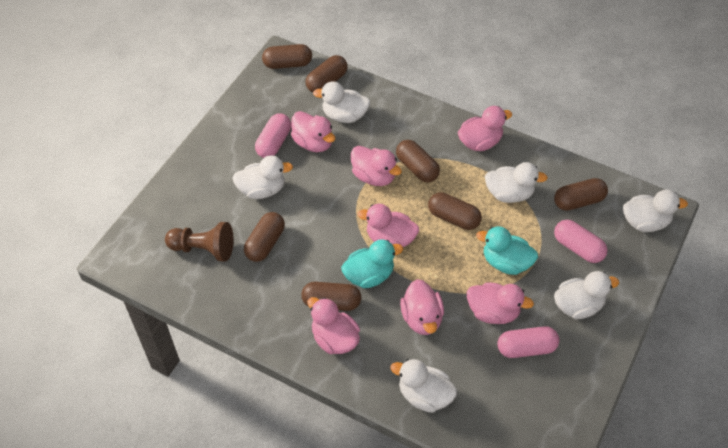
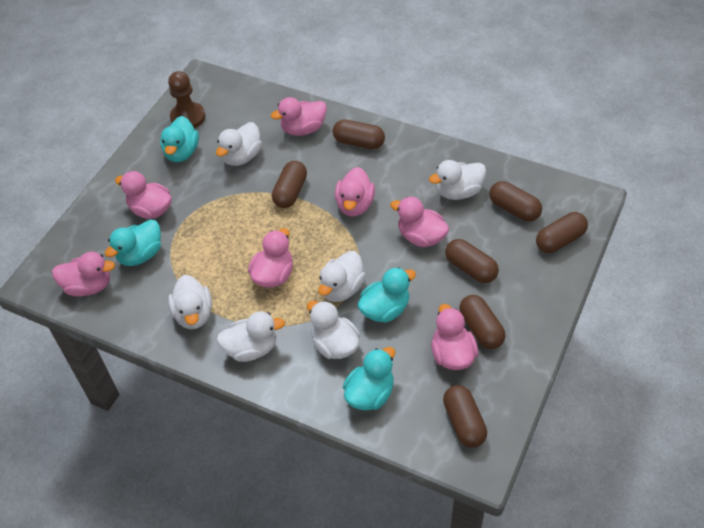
pink capsule: 3 -> 0
turquoise duck: 2 -> 4

